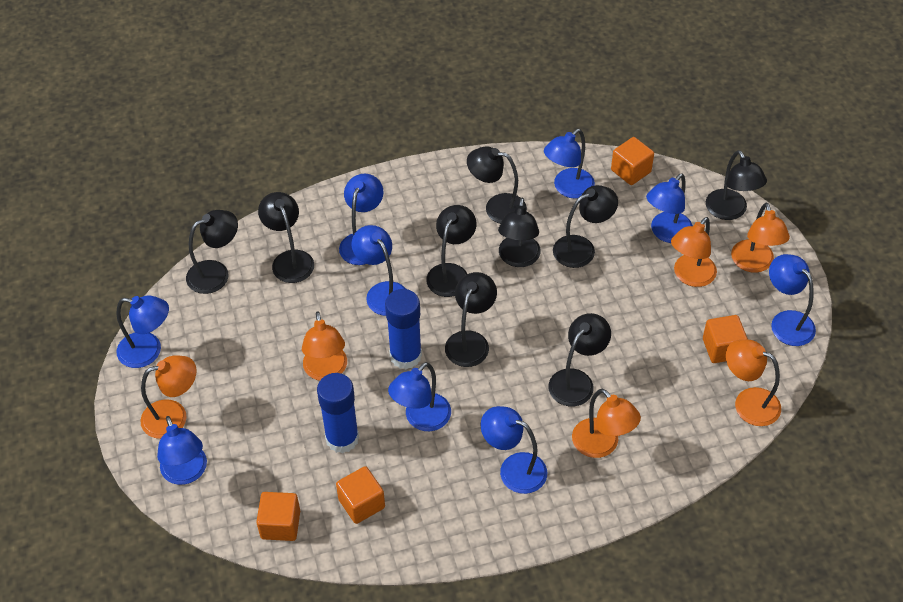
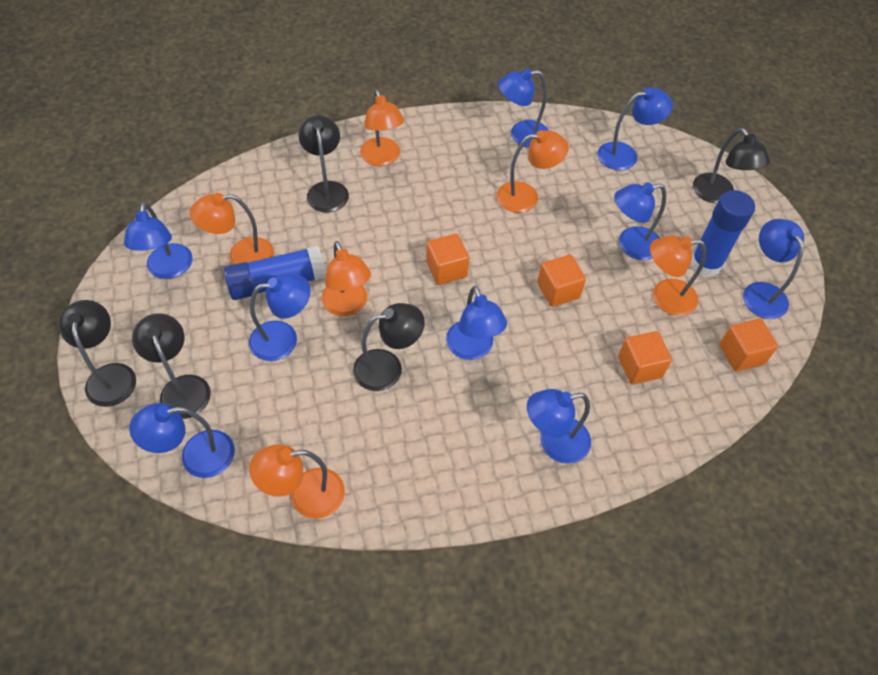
black lamp: 9 -> 5

